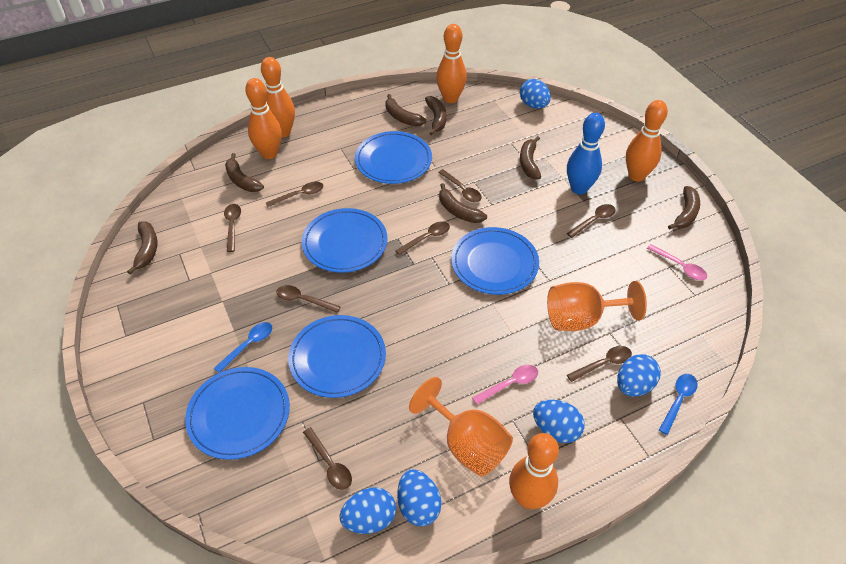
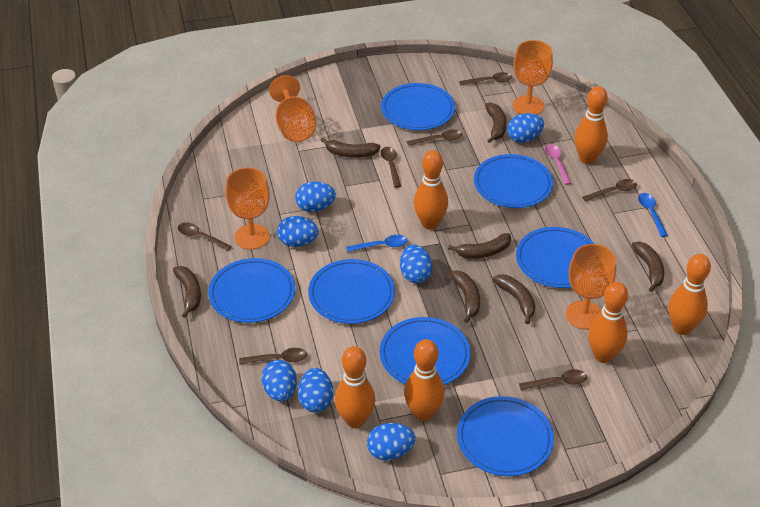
blue bowling pin: 1 -> 0
blue egg: 5 -> 7
blue plate: 5 -> 7
brown spoon: 8 -> 7
orange bowling pin: 5 -> 6
orange goblet: 2 -> 4
pink spoon: 2 -> 1

